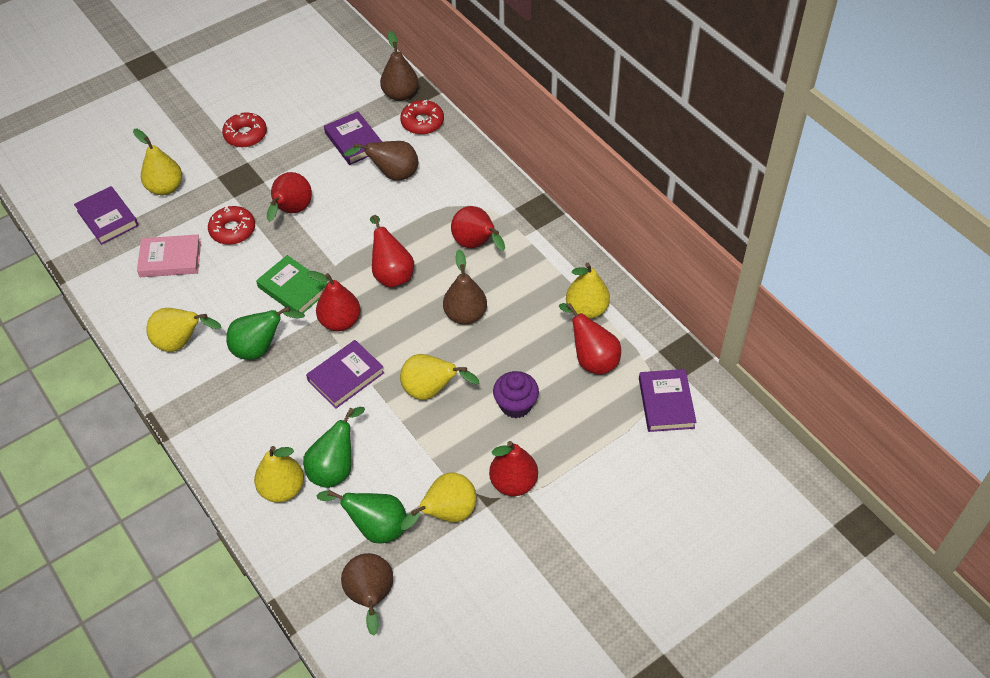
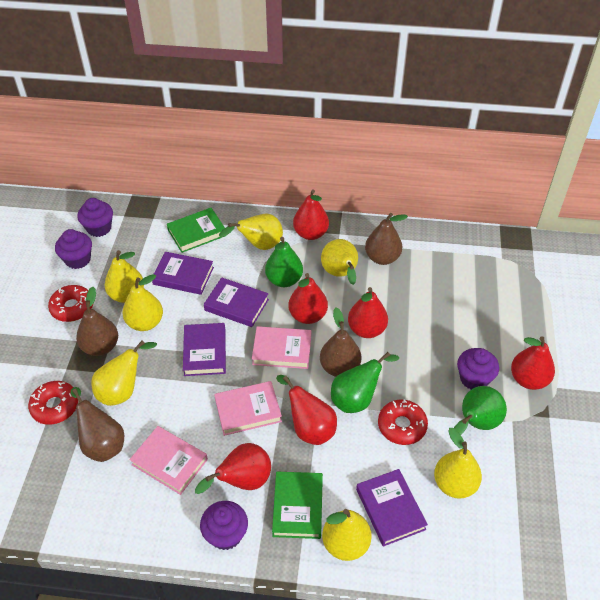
green book: 1 -> 2
pink book: 1 -> 3
purple cupcake: 1 -> 4
yellow pear: 6 -> 7

